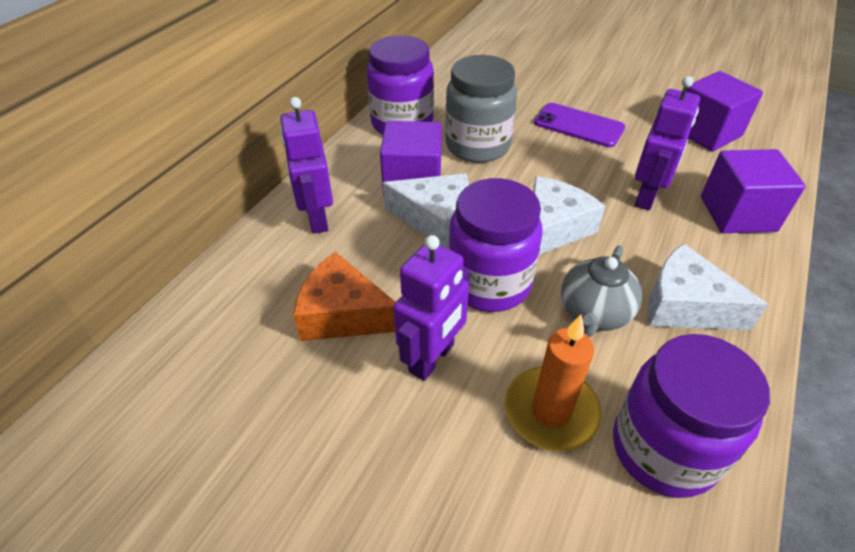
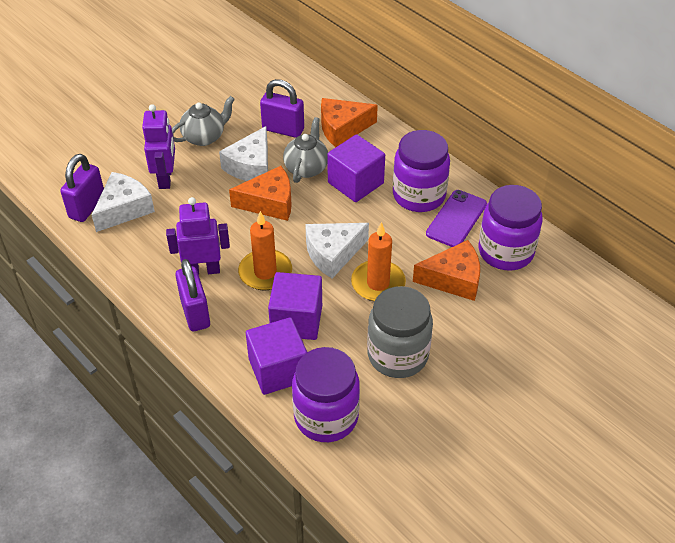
grey teapot: 1 -> 2
orange candle: 1 -> 2
orange cheese: 1 -> 3
purple padlock: 0 -> 3
purple robot: 3 -> 2

